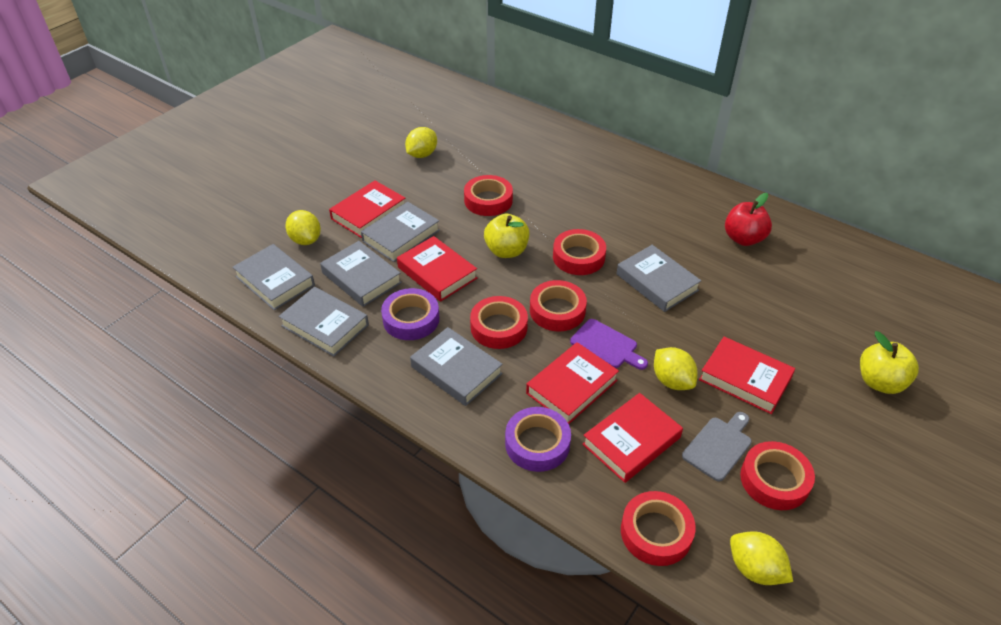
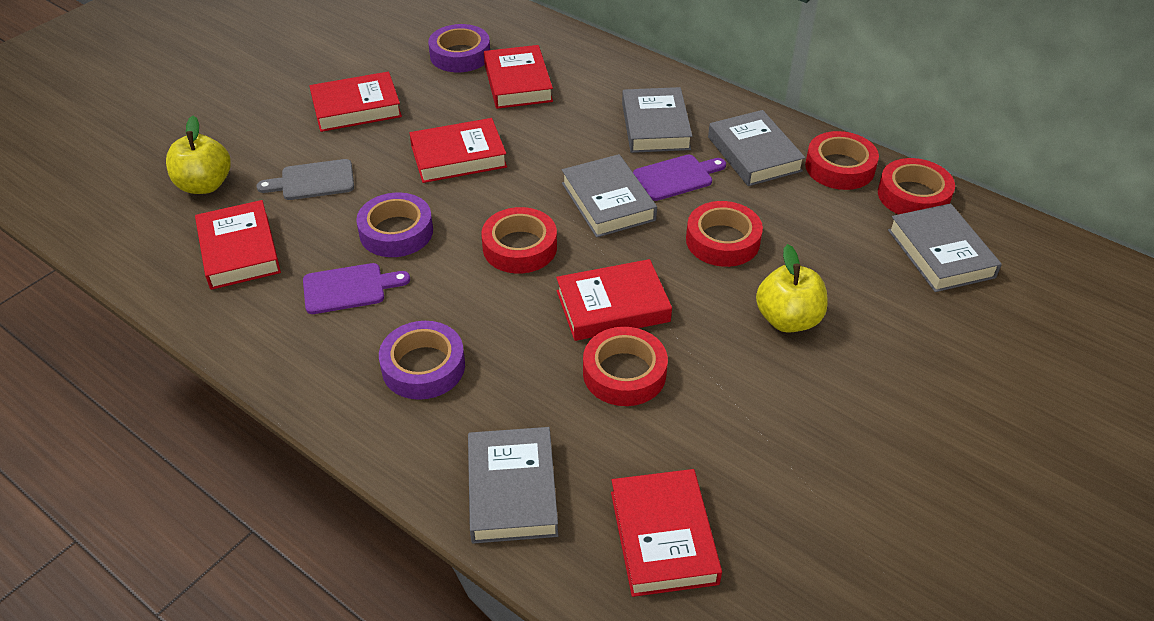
grey book: 6 -> 5
purple cutting board: 1 -> 2
purple tape: 2 -> 3
red apple: 1 -> 0
red book: 5 -> 6
red tape: 6 -> 5
yellow lemon: 4 -> 0

